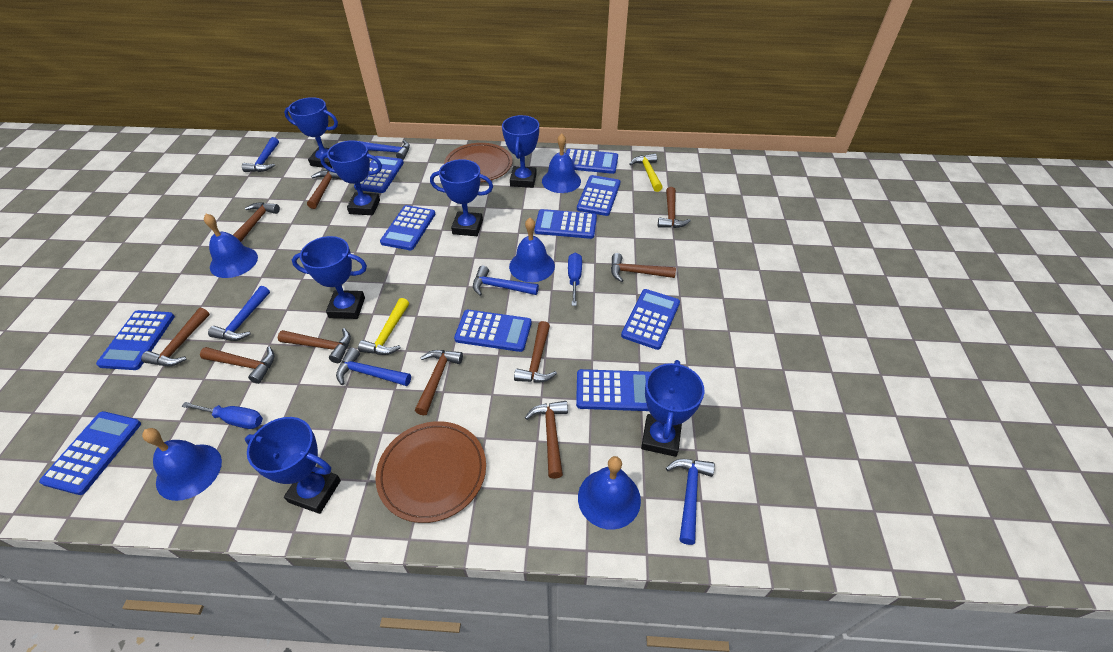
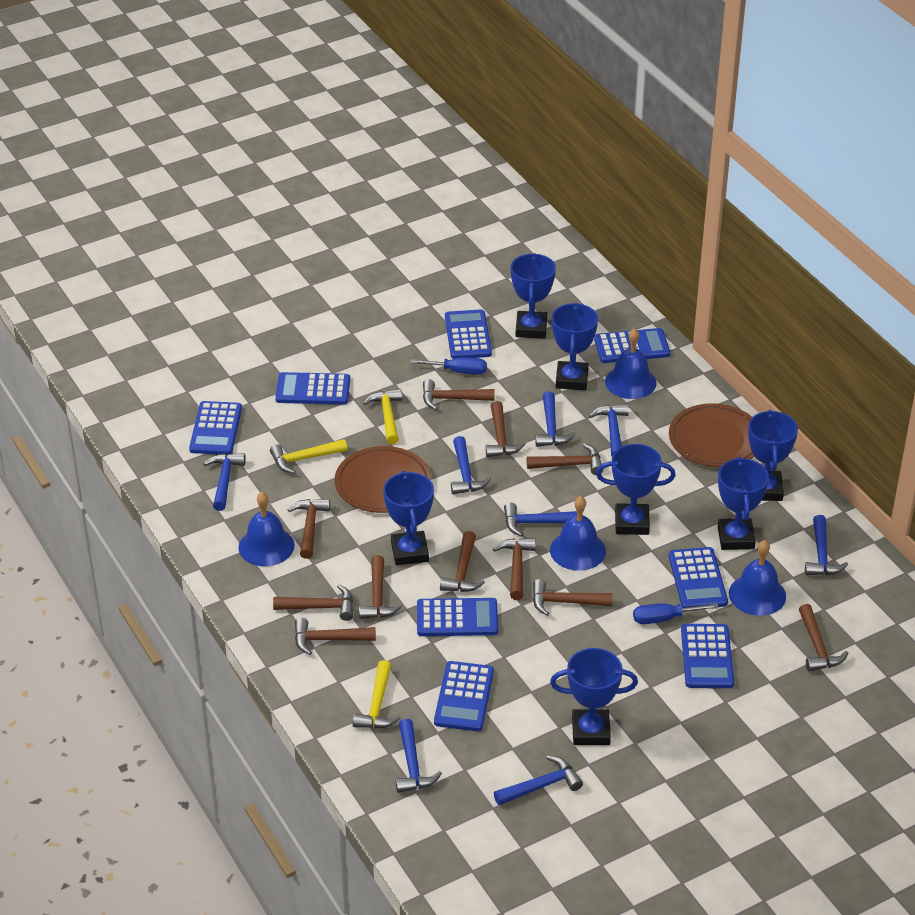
blue bell: 5 -> 4
blue calculator: 10 -> 8
blue hammer: 6 -> 8
brown hammer: 10 -> 11
yellow hammer: 2 -> 3

